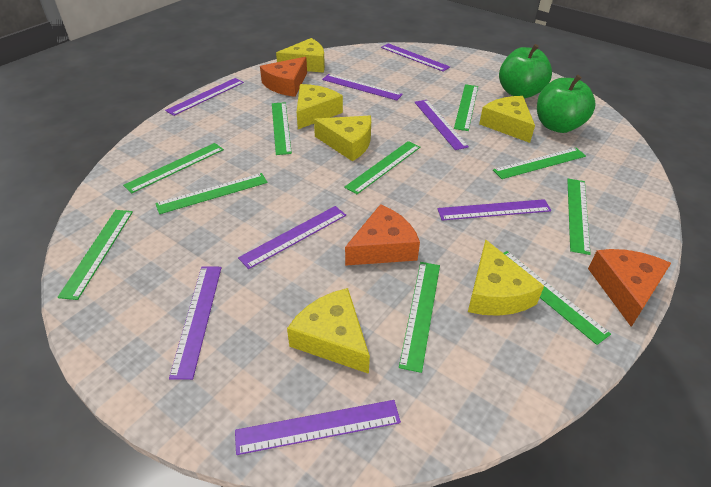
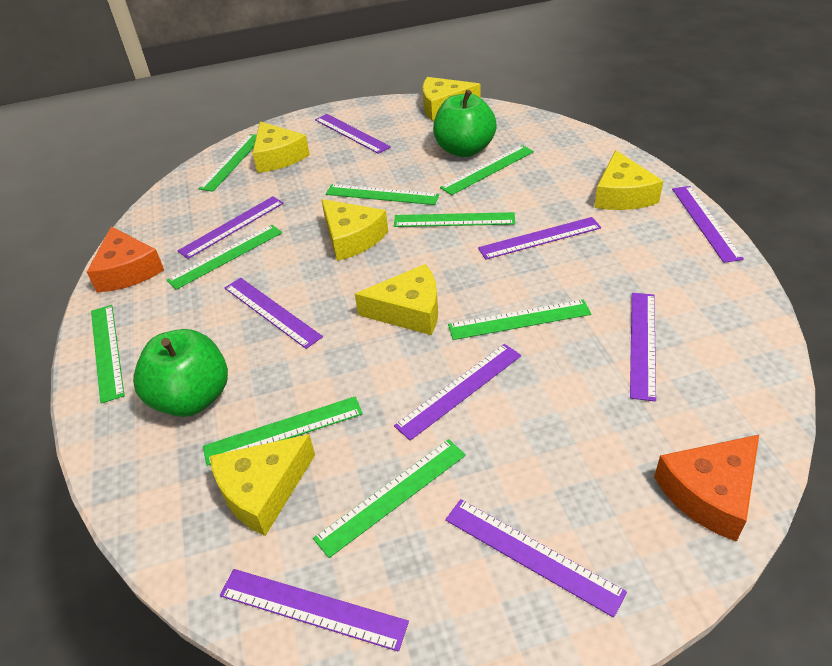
green ruler: 10 -> 9
orange cheese: 3 -> 2
purple ruler: 8 -> 9

